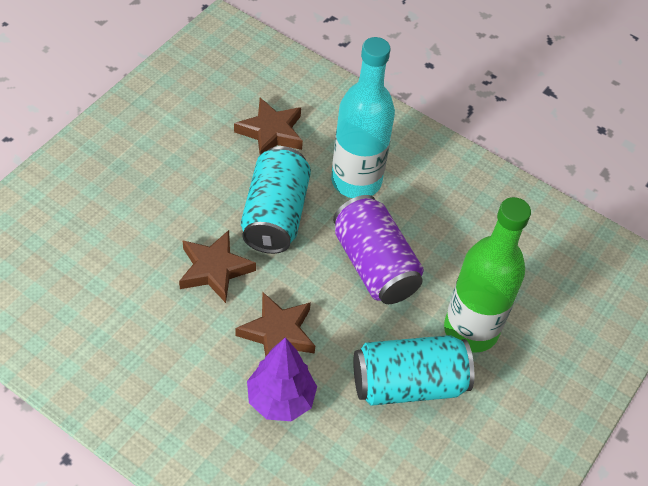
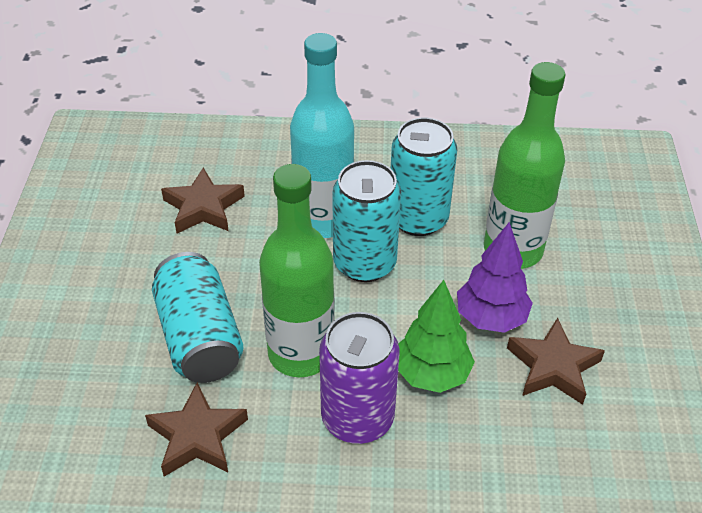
green bottle: 1 -> 2
green tree: 0 -> 1
turquoise can: 2 -> 3

